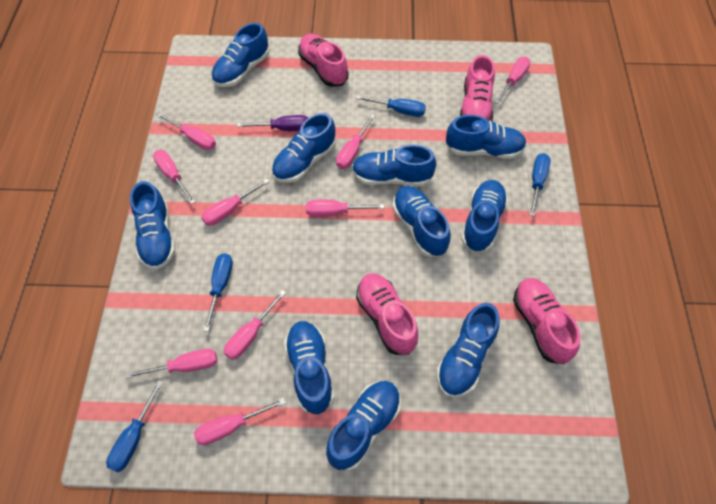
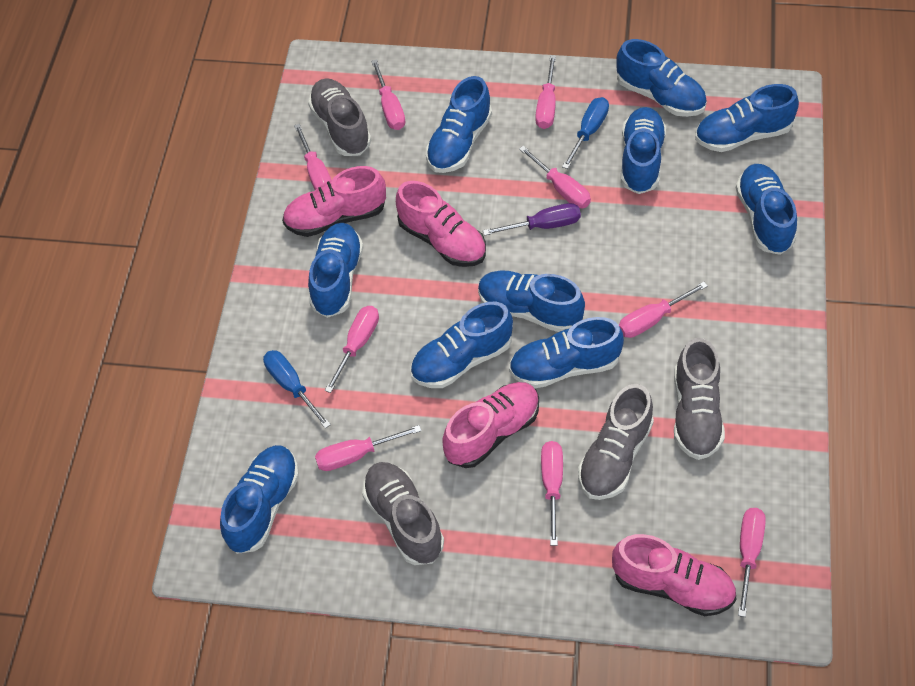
blue screwdriver: 4 -> 2
grey shoe: 0 -> 4

